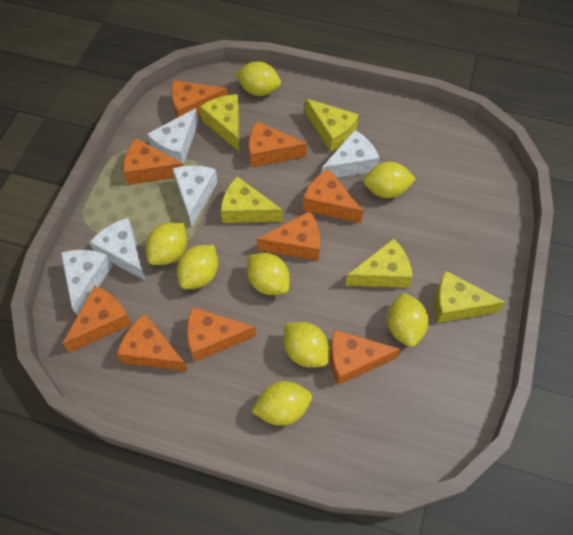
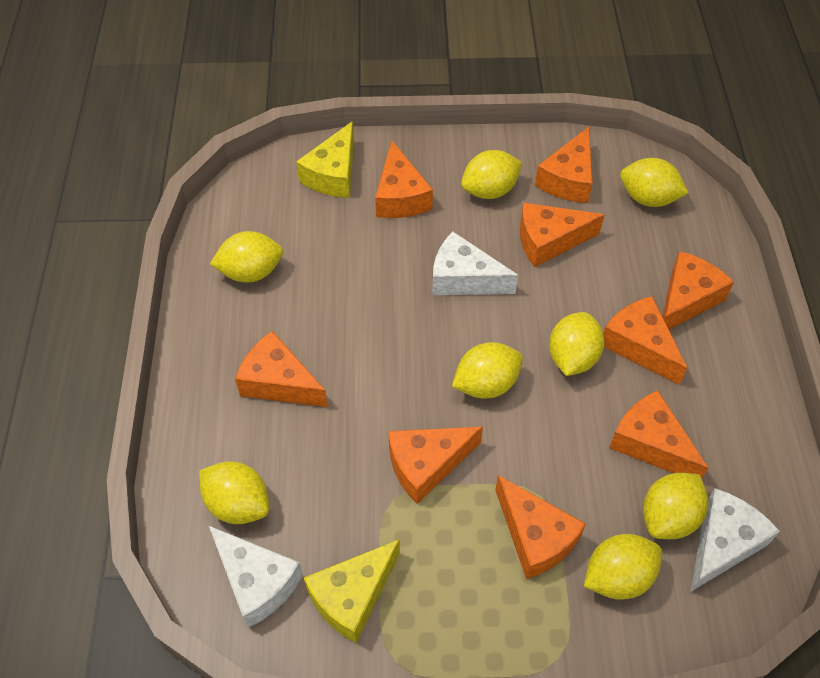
white cheese: 5 -> 3
yellow cheese: 5 -> 2

